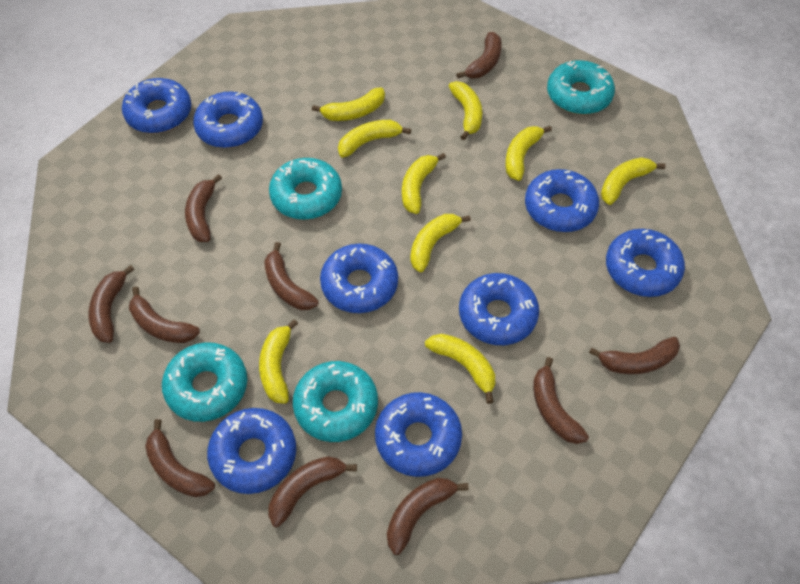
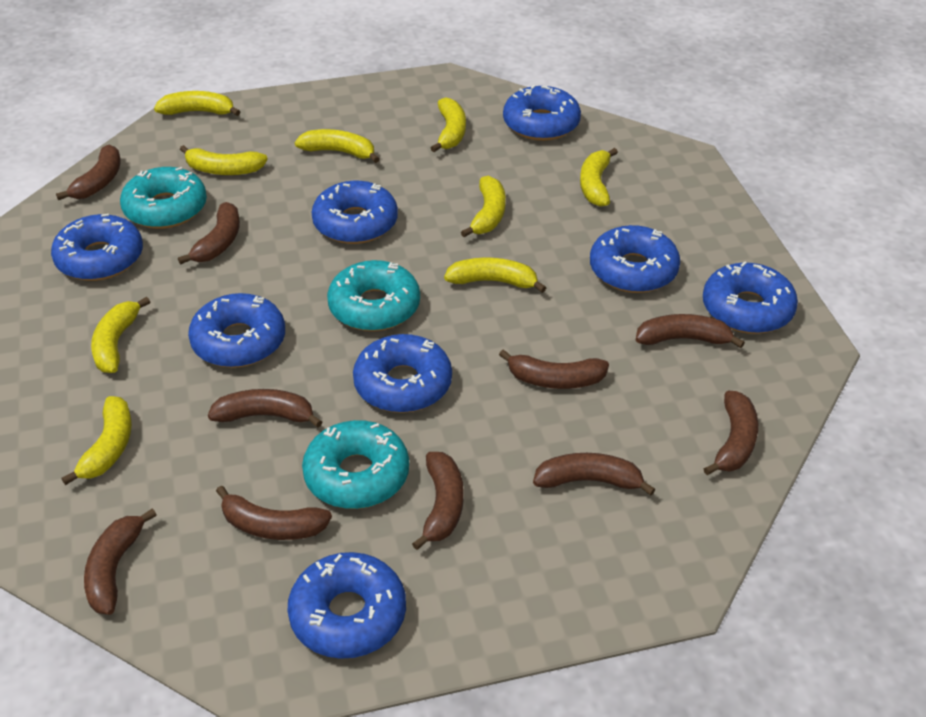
turquoise donut: 4 -> 3

